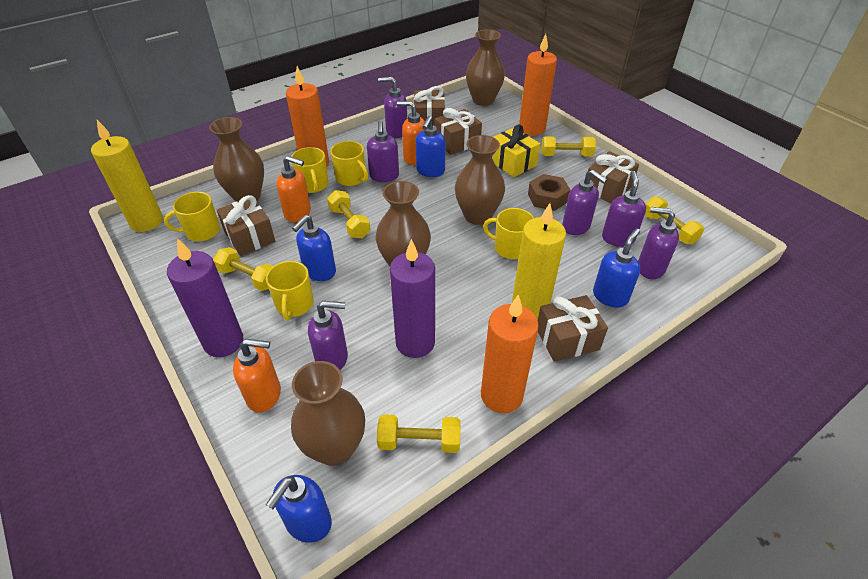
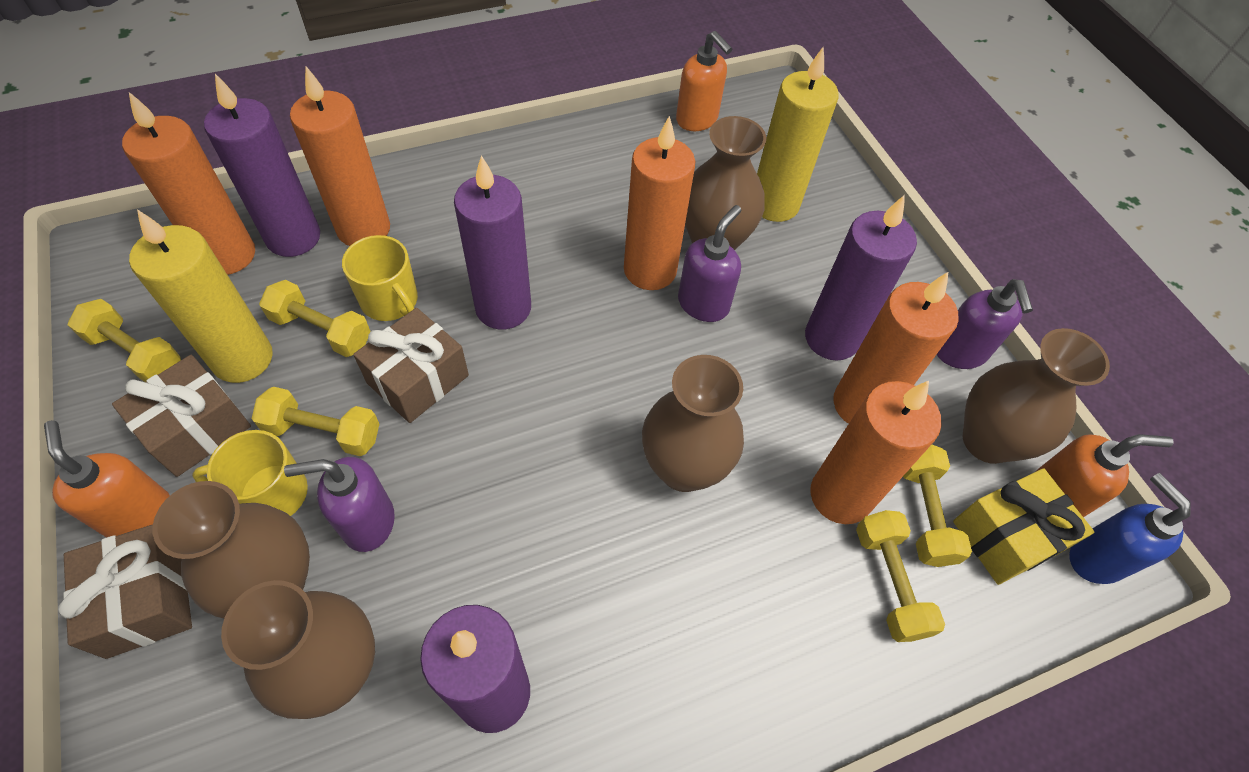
blue soap dispenser: 4 -> 1
brown gift: 5 -> 3
brown nut: 1 -> 0
orange candle: 3 -> 5
purple candle: 2 -> 4
purple soap dispenser: 6 -> 3
yellow mug: 5 -> 2

